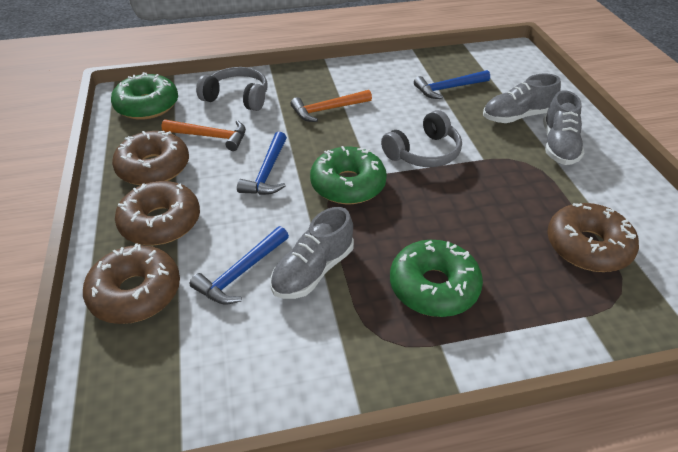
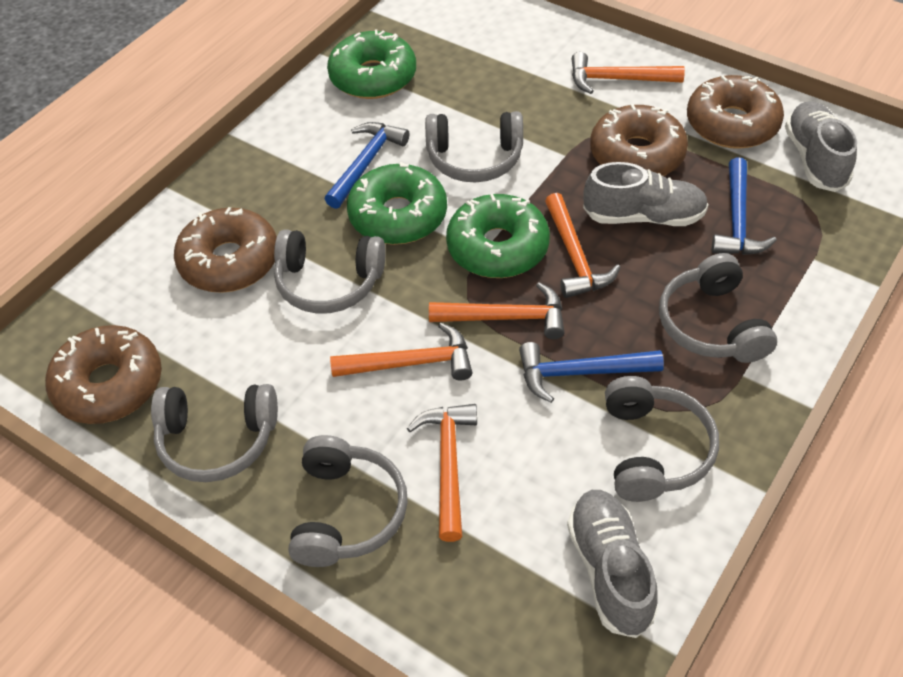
grey headphones: 2 -> 6
orange hammer: 2 -> 5

